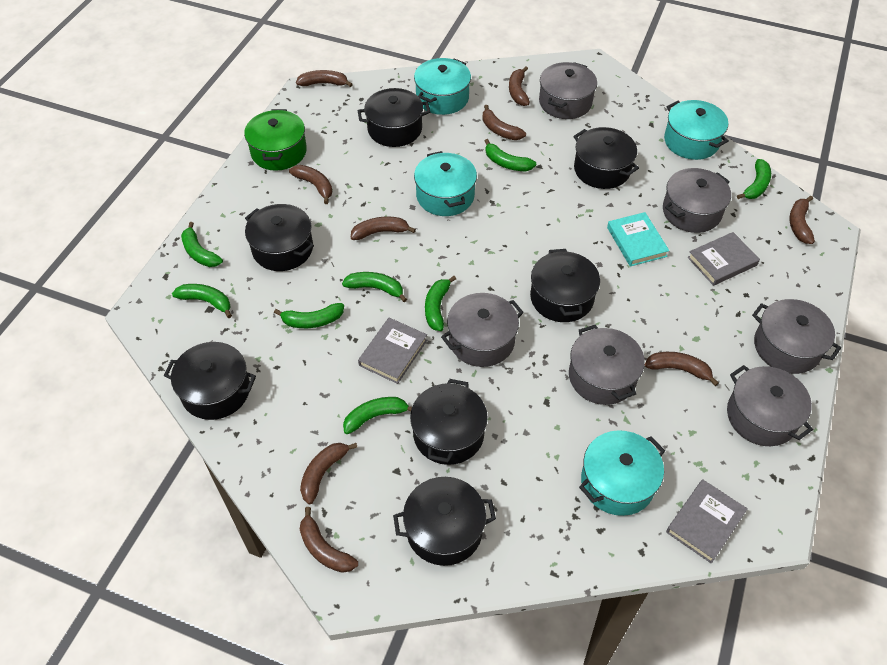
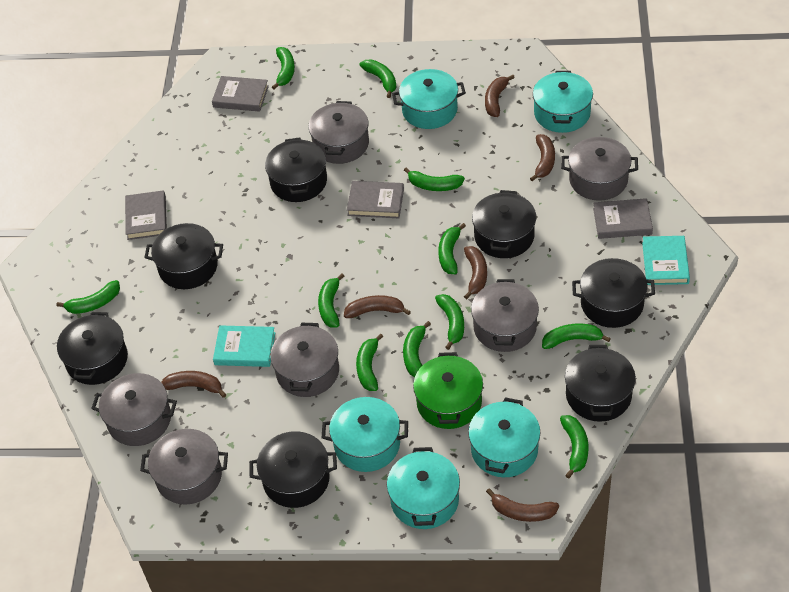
brown banana: 9 -> 6
green banana: 8 -> 11
grey book: 3 -> 4
turquoise book: 1 -> 2
turquoise pot: 4 -> 5

